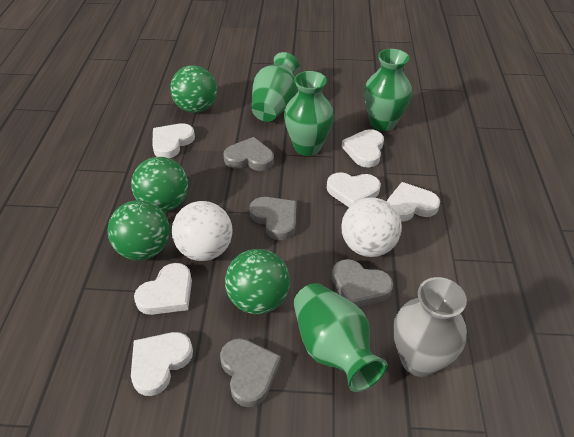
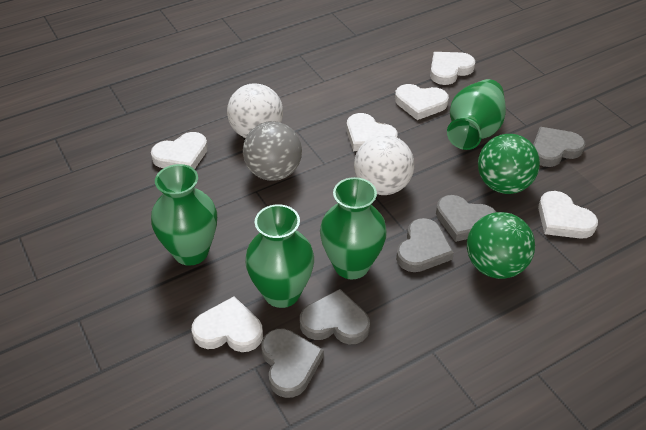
green ball: 4 -> 2
grey ball: 0 -> 1
grey heart: 4 -> 5
grey vase: 1 -> 0

